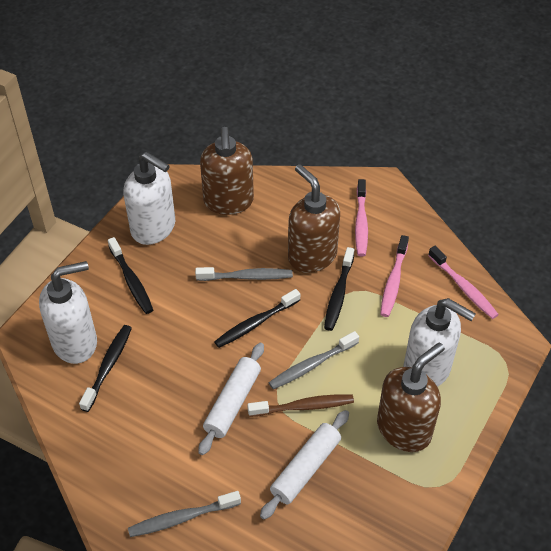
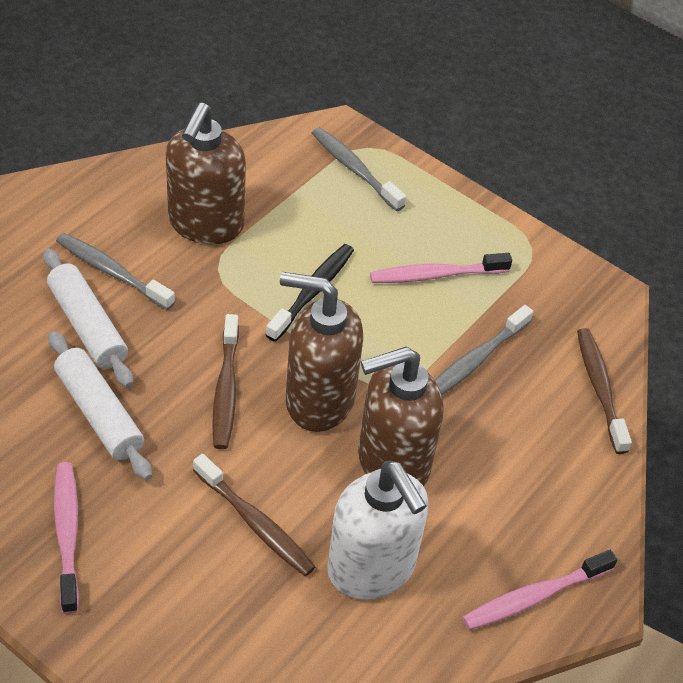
black toothbrush: 4 -> 1
brown toothbrush: 1 -> 3
white soap dispenser: 3 -> 1

